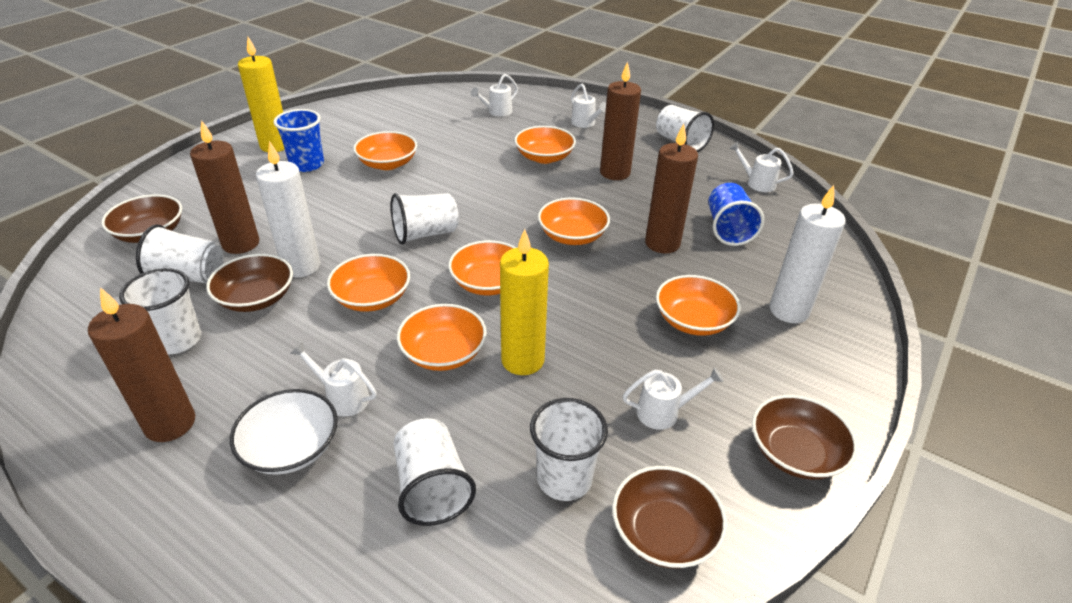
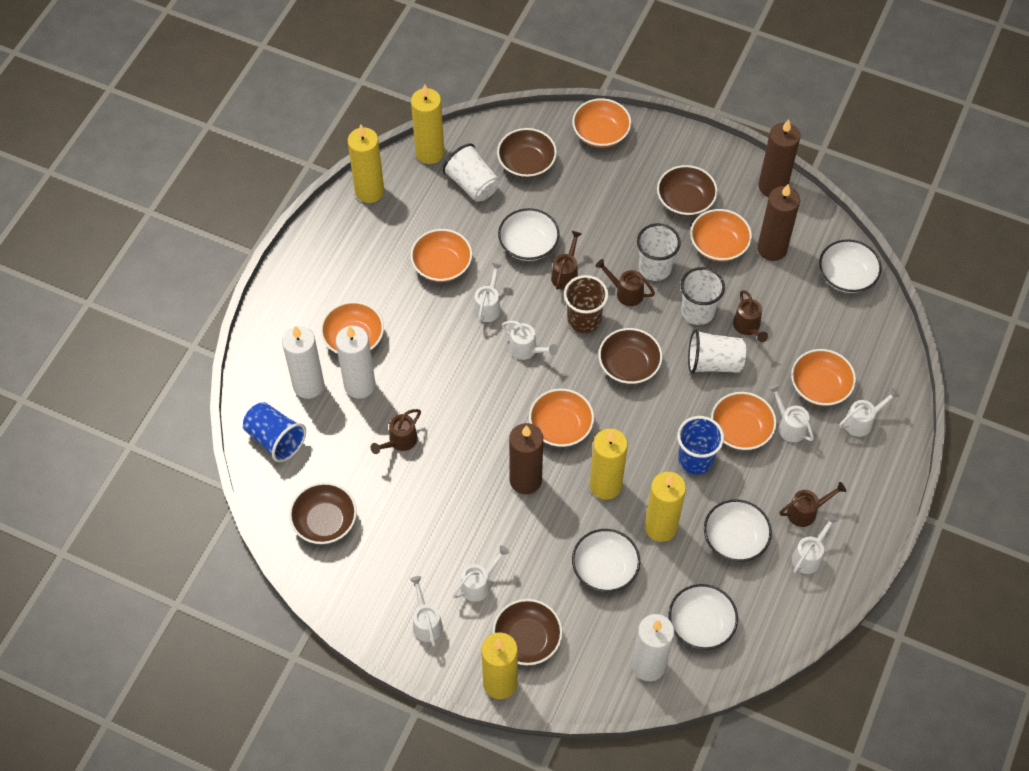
brown bowl: 4 -> 5
brown candle: 4 -> 3
brown cup: 0 -> 1
brown watering can: 0 -> 5
white bowl: 1 -> 5
white candle: 2 -> 3
white cup: 6 -> 4
white watering can: 5 -> 7
yellow candle: 2 -> 5

